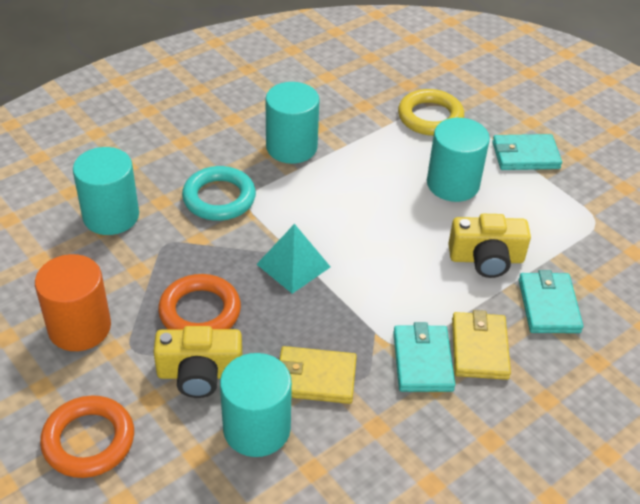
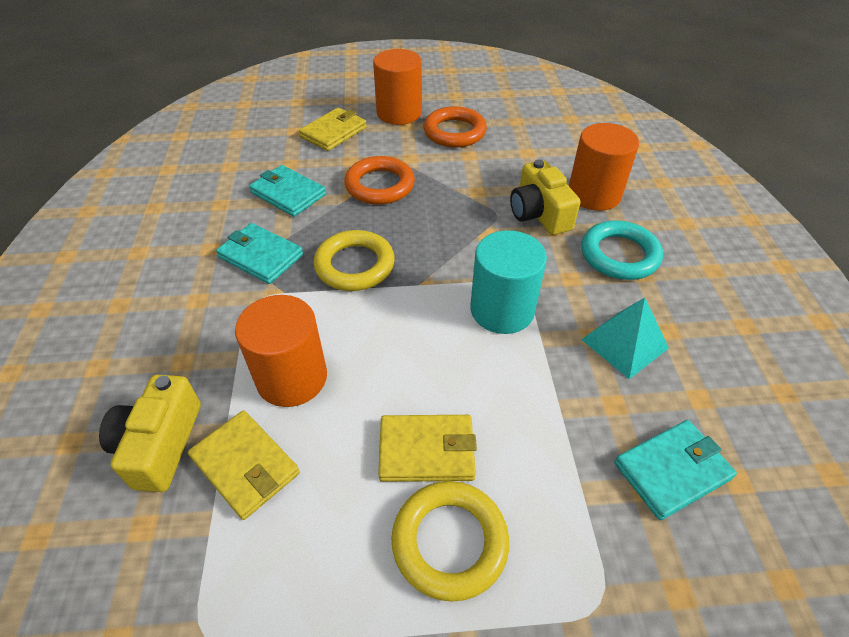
orange cylinder: 1 -> 3
turquoise cylinder: 4 -> 1
yellow ring: 1 -> 2
yellow wallet: 2 -> 3

